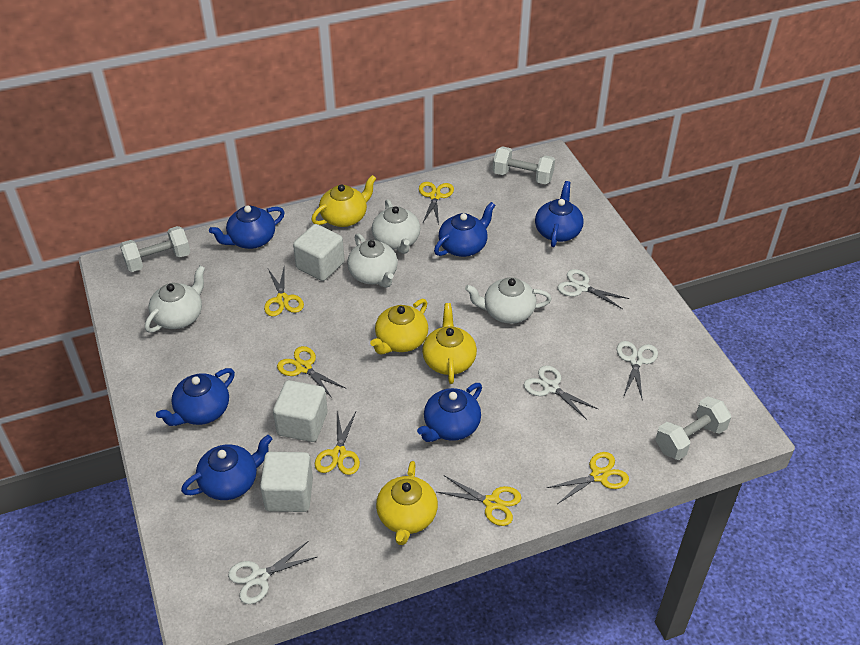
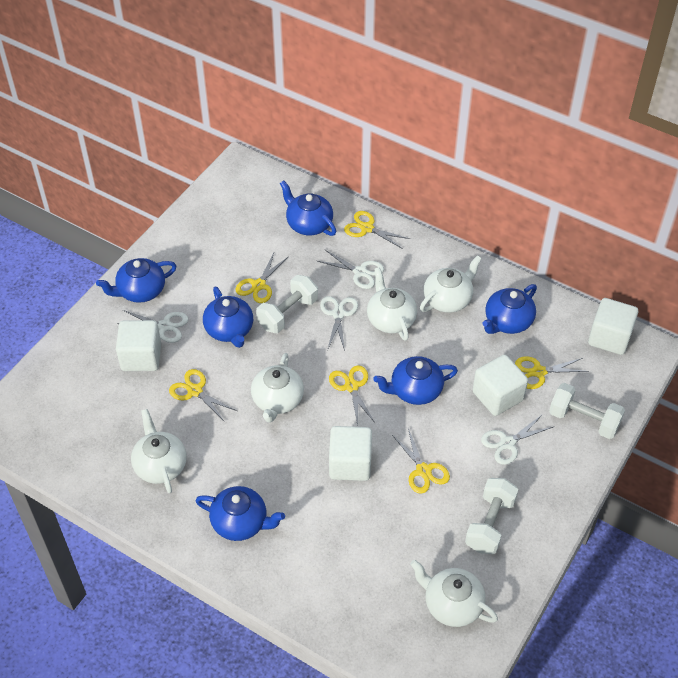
white cube: 3 -> 4
white teapot: 4 -> 5
yellow teapot: 4 -> 0

